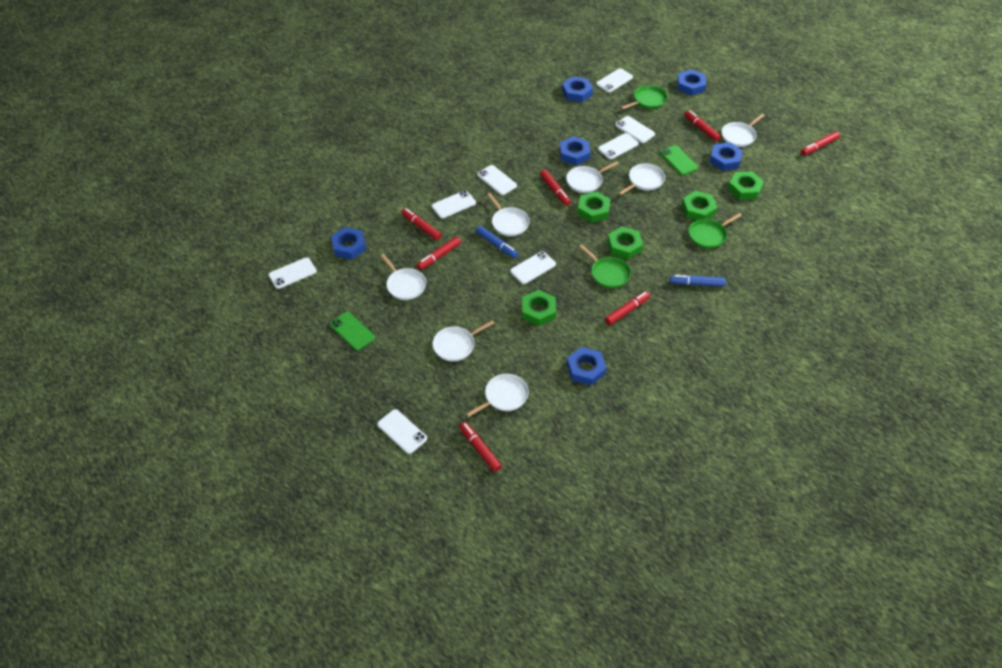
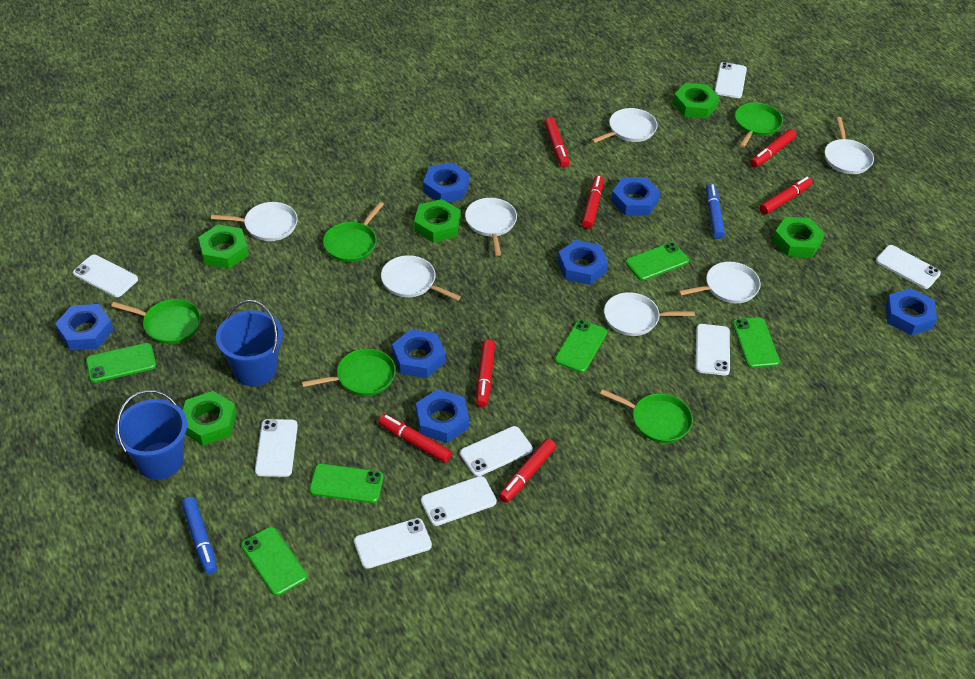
blue bucket: 0 -> 2
blue nut: 6 -> 7
green pan: 3 -> 5
green phone: 2 -> 6

